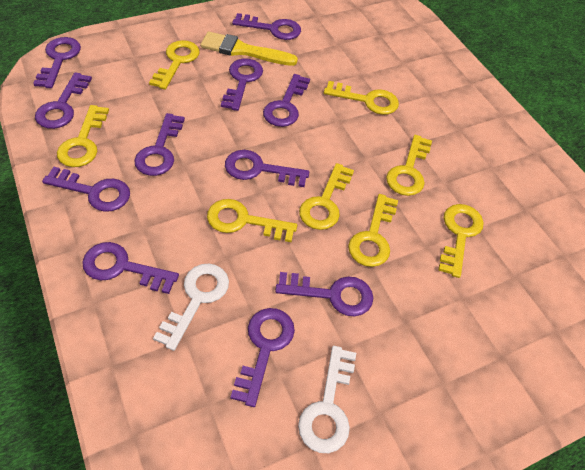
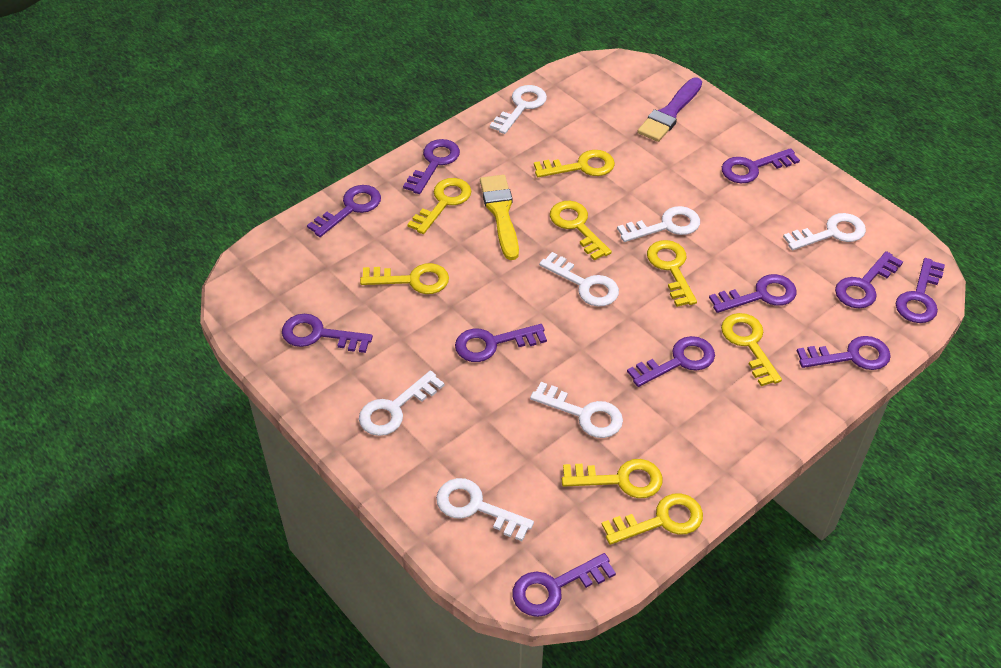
purple brush: 0 -> 1
white key: 2 -> 7

